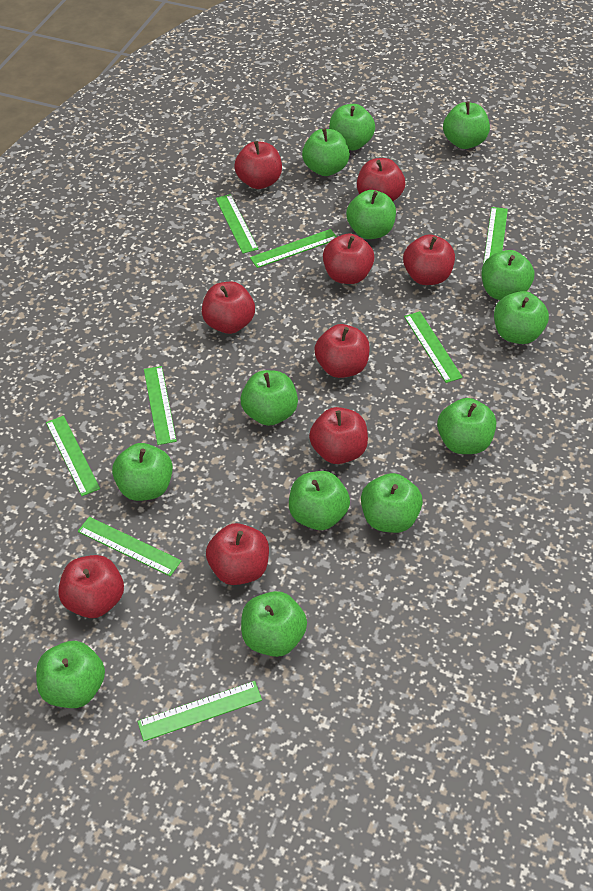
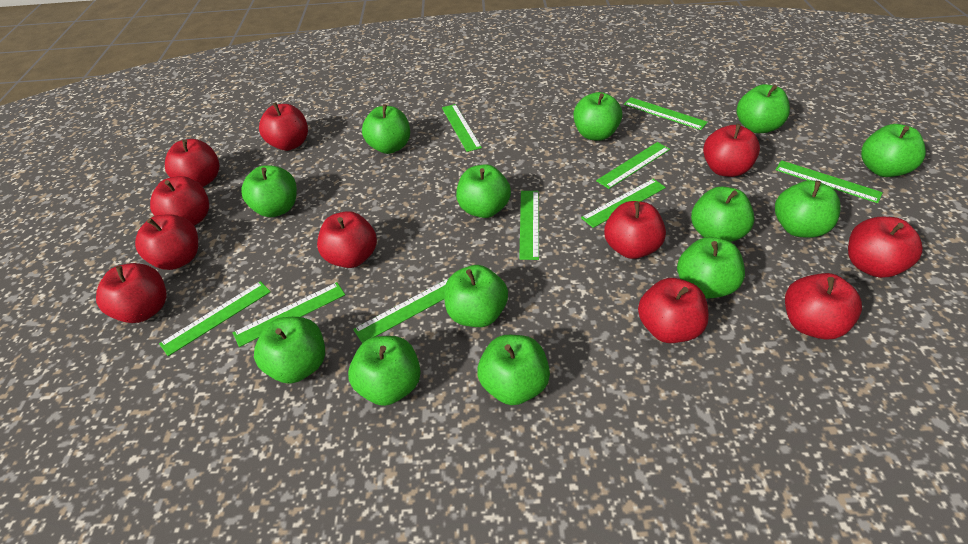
green ruler: 8 -> 9
red apple: 9 -> 11

